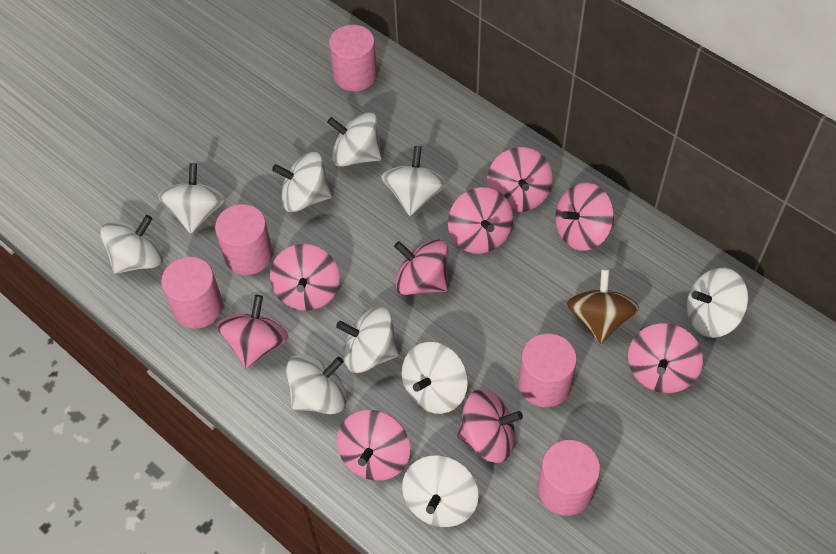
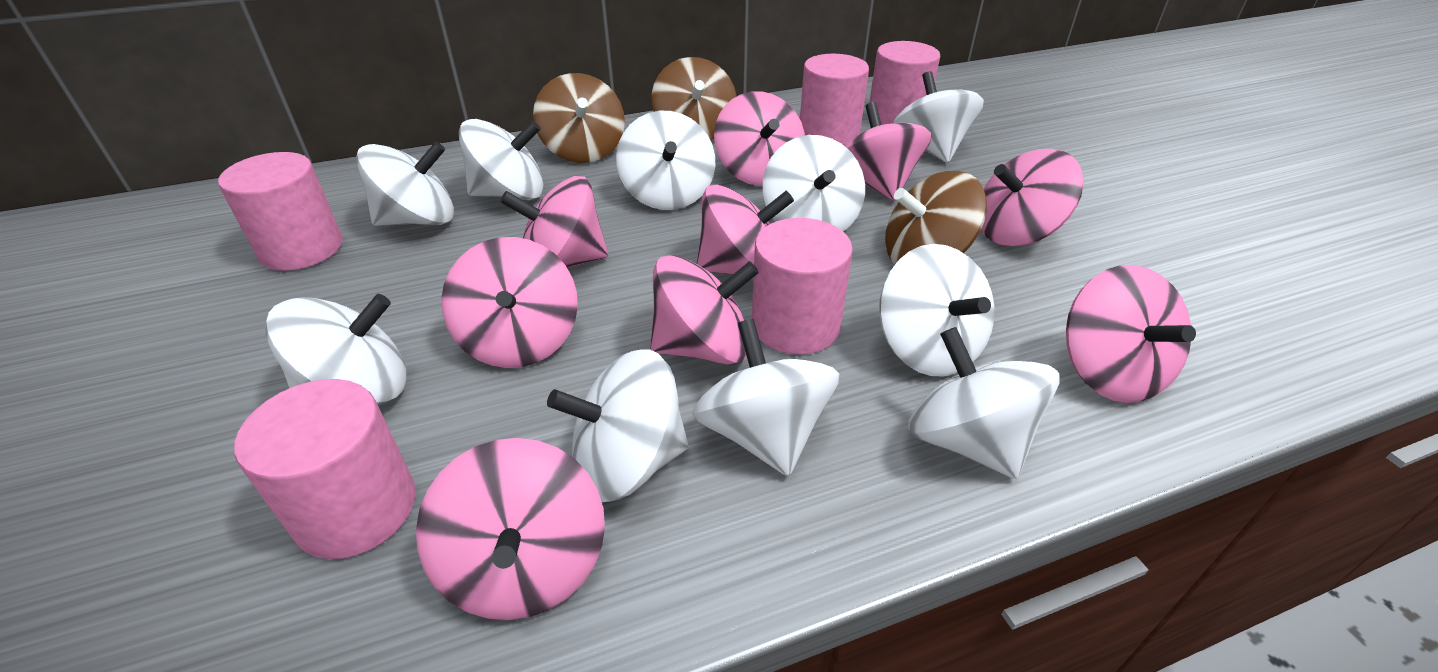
brown spinning top: 1 -> 3

